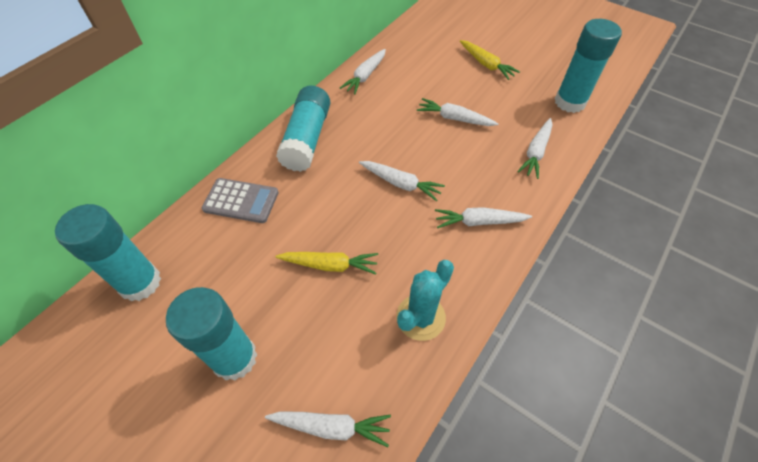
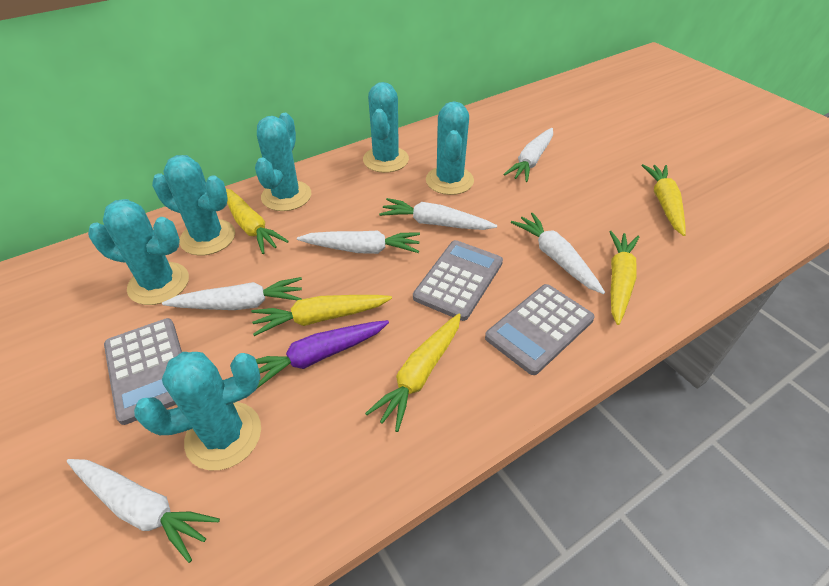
grey calculator: 1 -> 3
purple carrot: 0 -> 1
turquoise cactus: 1 -> 6
turquoise glue stick: 4 -> 0
yellow carrot: 2 -> 5

